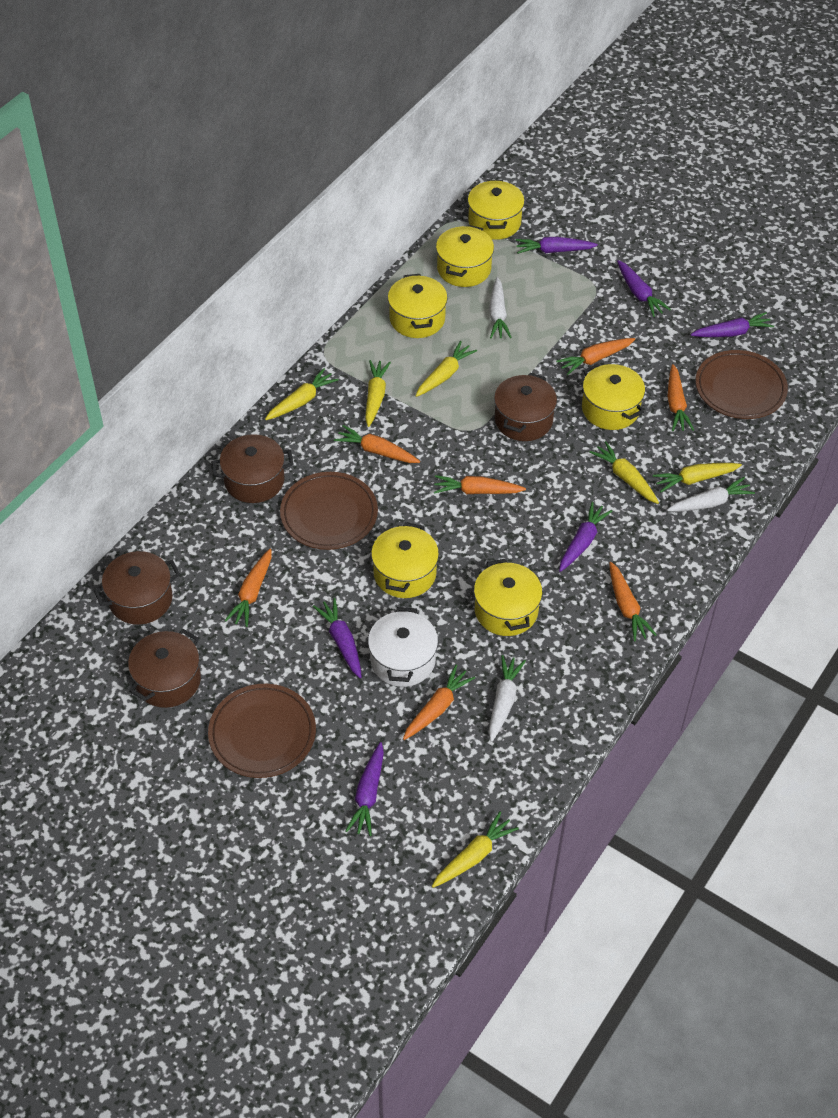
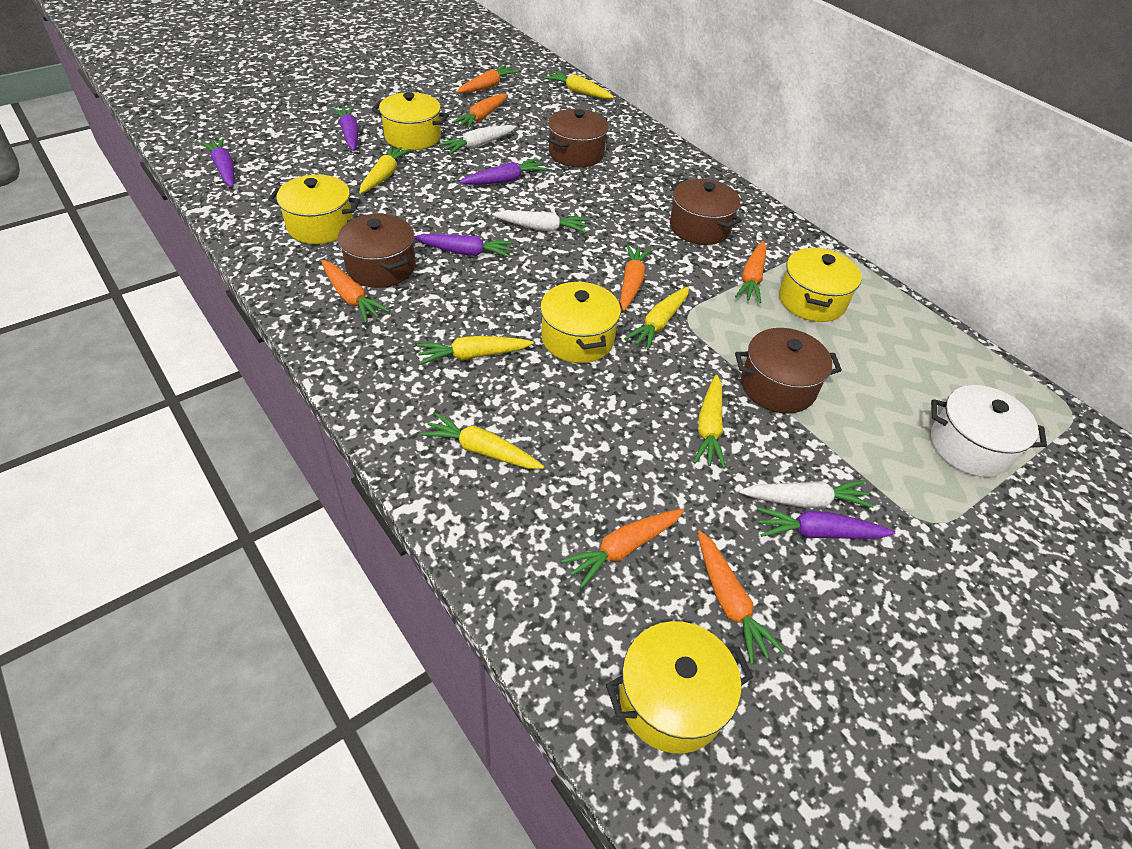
brown plate: 3 -> 0
purple carrot: 6 -> 5
yellow pot: 6 -> 5

